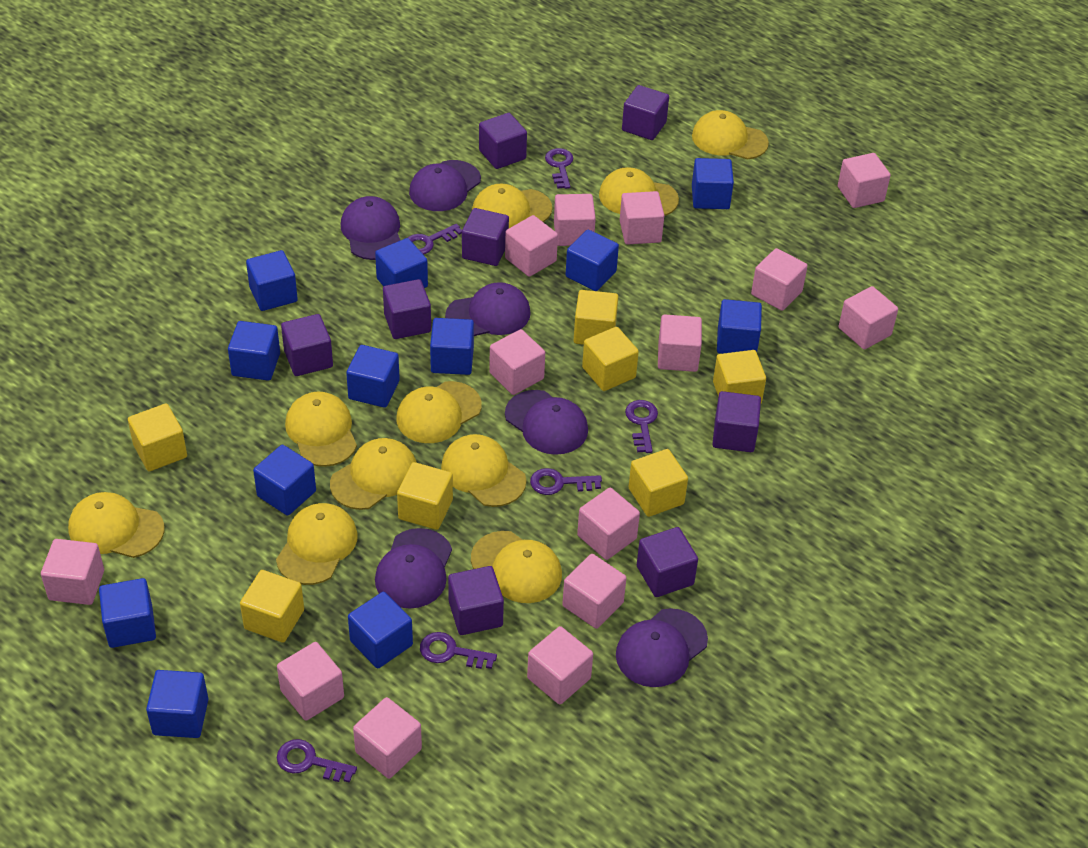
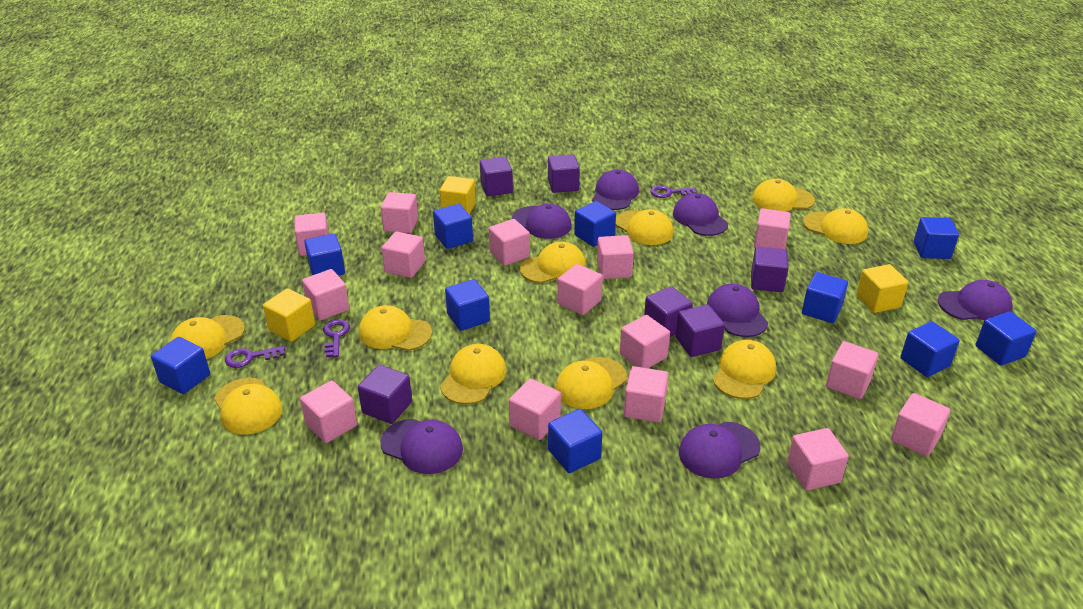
blue cube: 12 -> 10
pink cube: 14 -> 15
purple cap: 6 -> 7
purple cube: 8 -> 6
purple key: 6 -> 3
yellow cube: 7 -> 3

